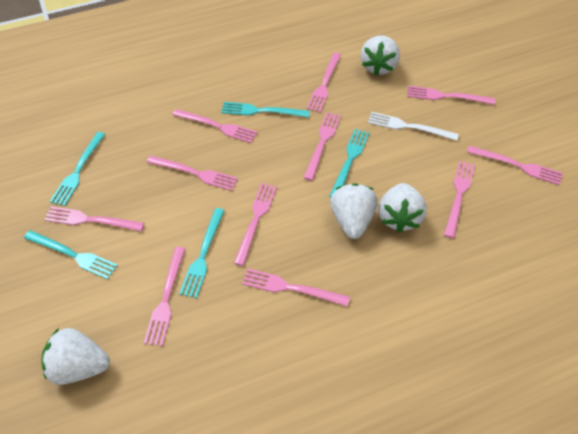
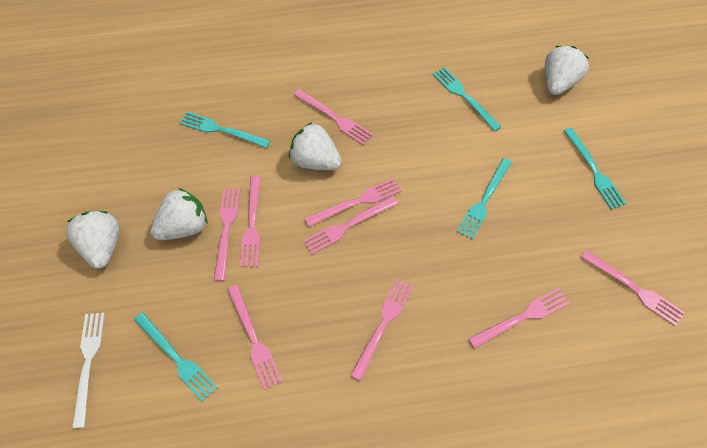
pink fork: 11 -> 9

